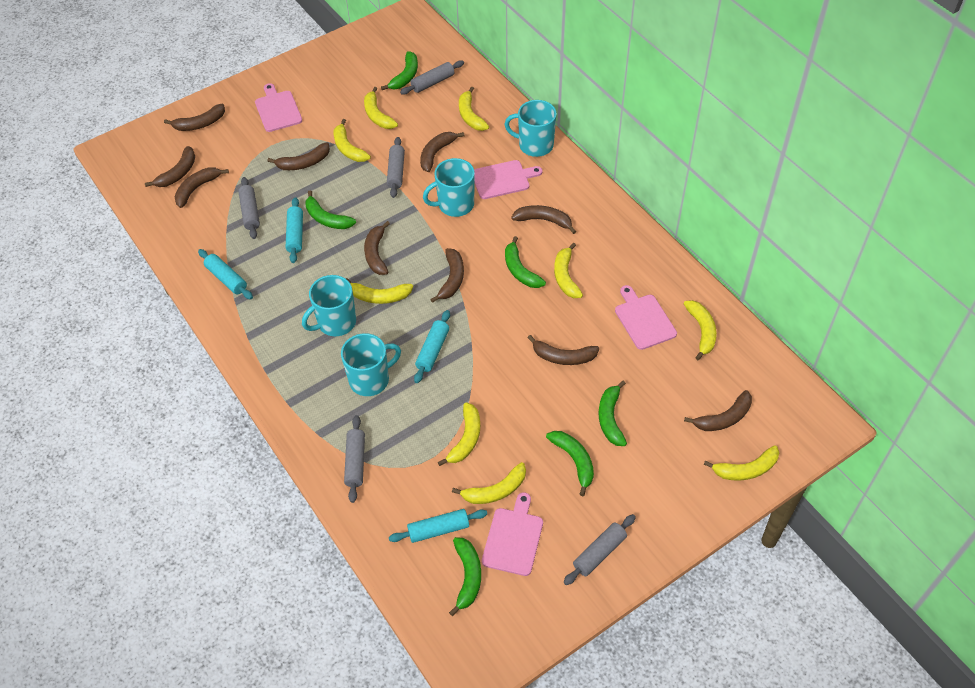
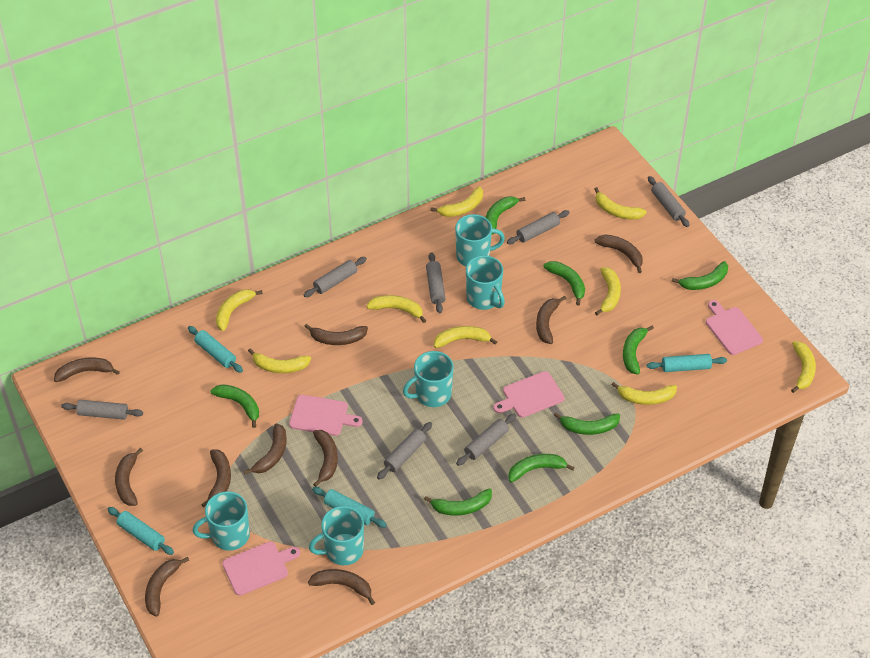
green banana: 6 -> 8
grey rolling pin: 5 -> 7
turquoise mug: 4 -> 5

